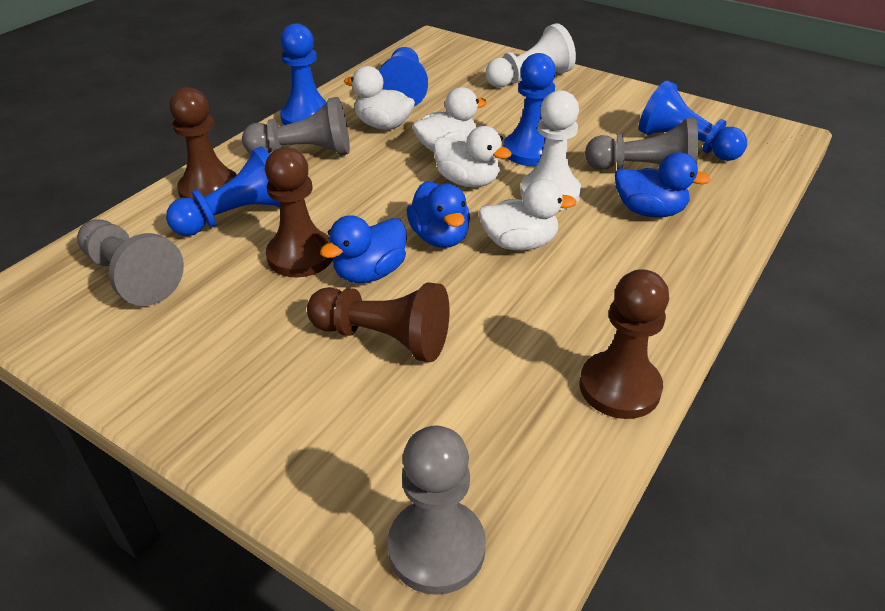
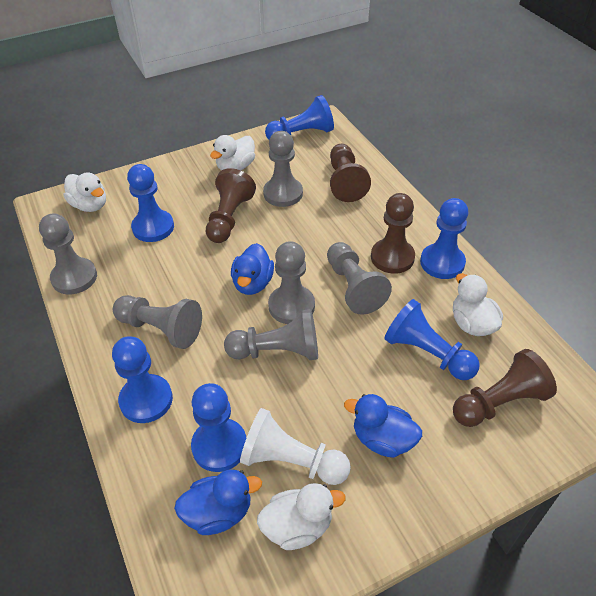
blue pawn: 5 -> 6
grey pawn: 4 -> 6
white pawn: 2 -> 1

